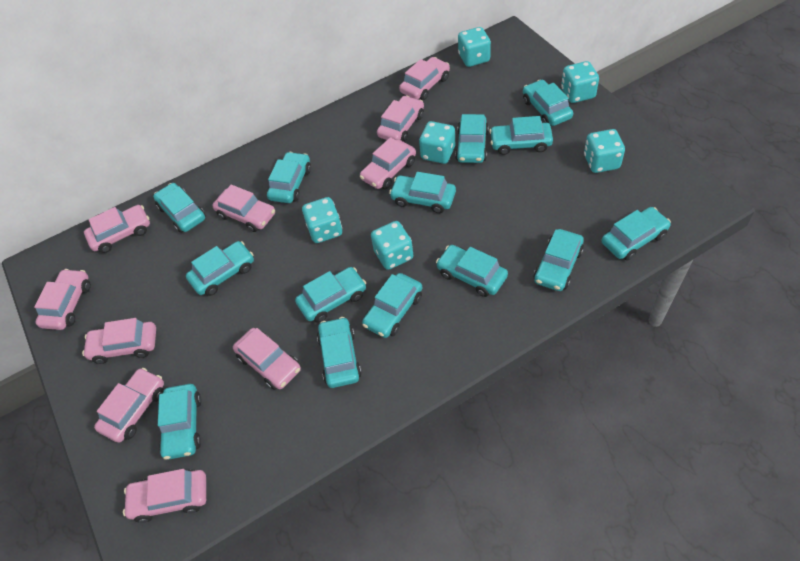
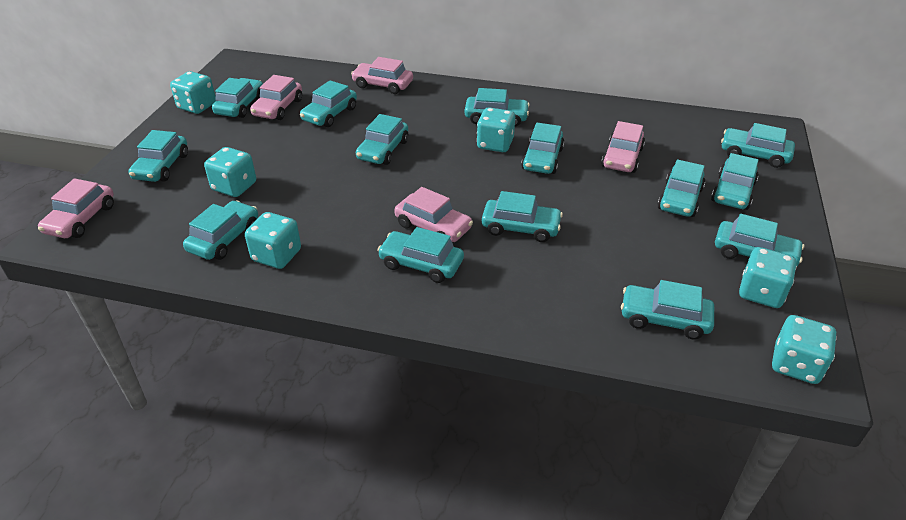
pink car: 10 -> 5

